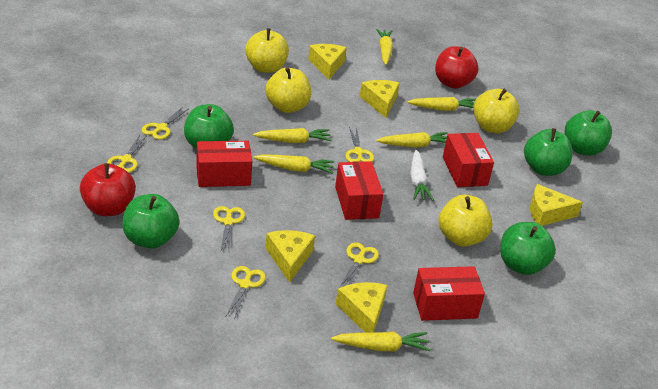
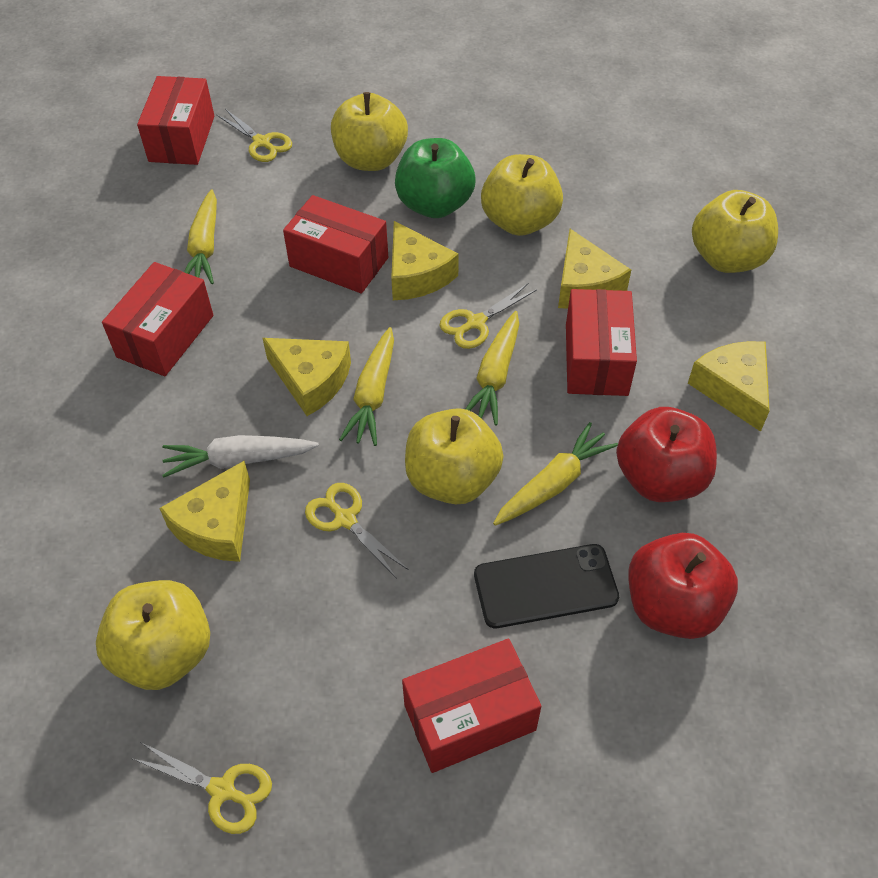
black phone: 0 -> 1
green apple: 5 -> 1
red box: 4 -> 5
yellow apple: 4 -> 5
yellow carrot: 6 -> 4
yellow scissors: 6 -> 4

